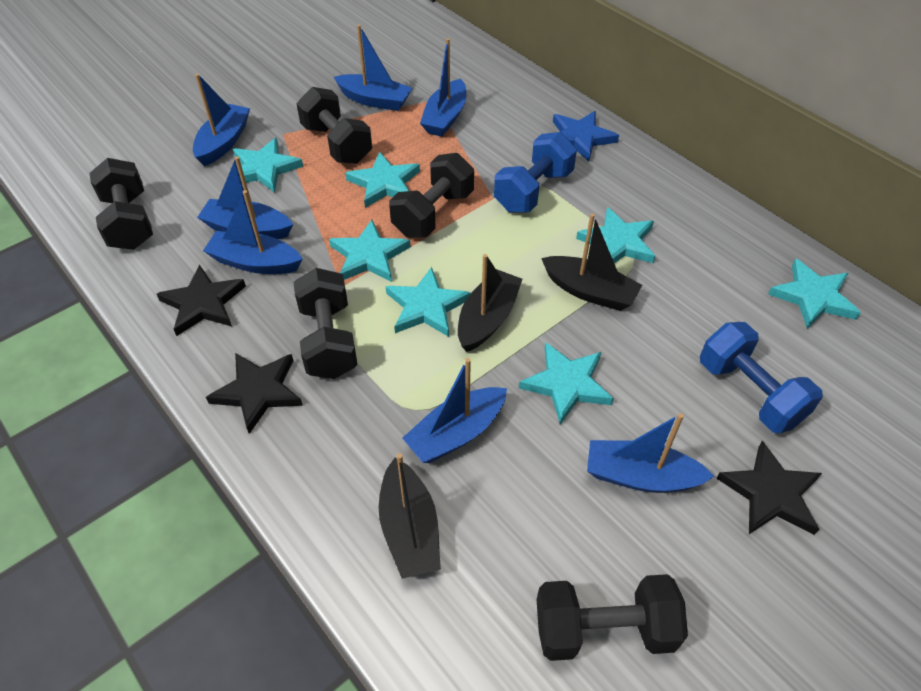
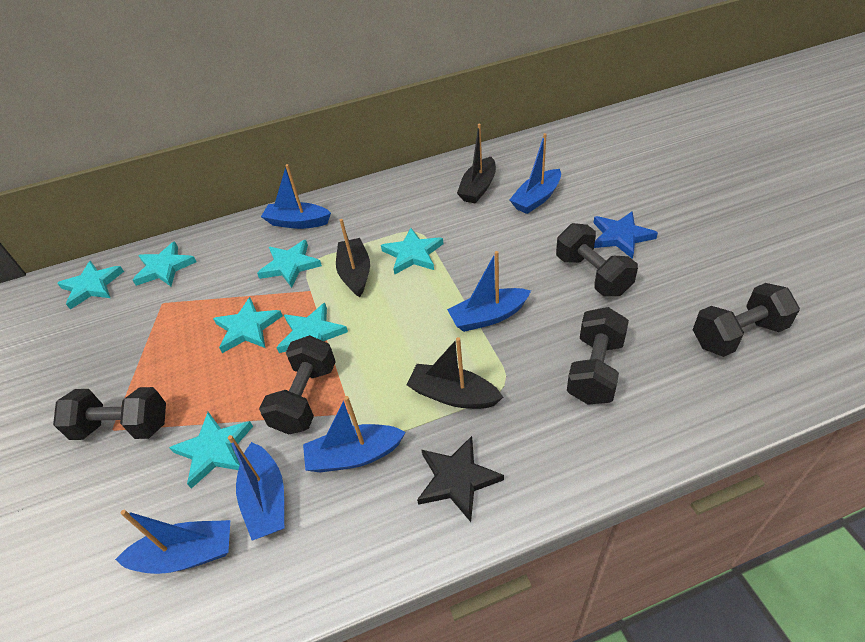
black star: 3 -> 1
blue boat: 7 -> 6
blue dumbbell: 2 -> 0

